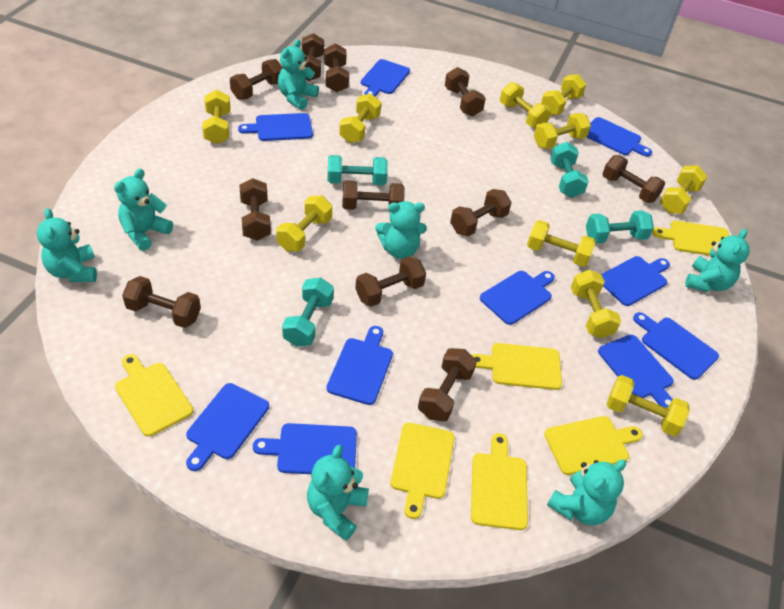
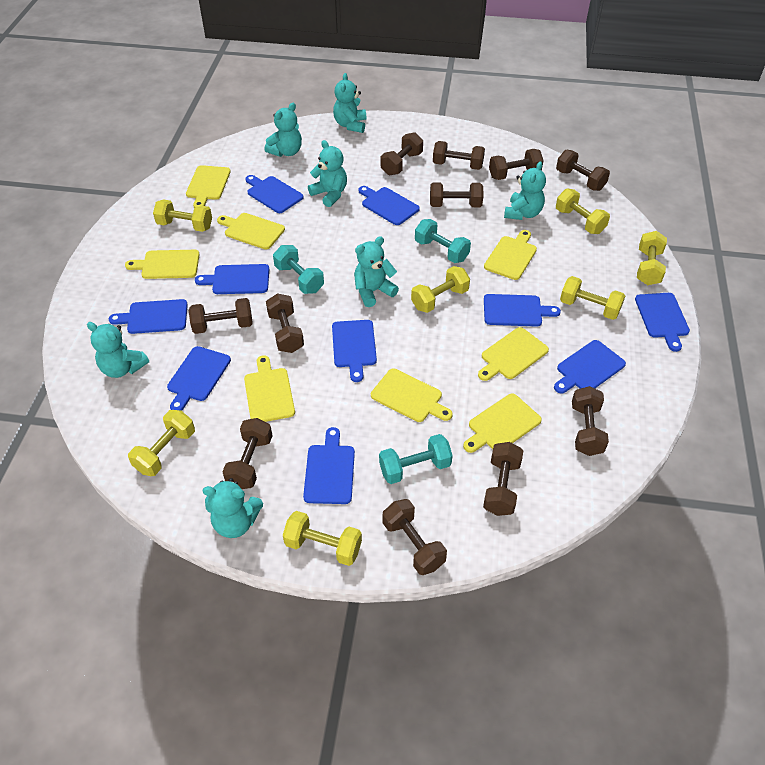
turquoise dumbbell: 4 -> 3
yellow cutting board: 6 -> 8
yellow dumbbell: 10 -> 7

